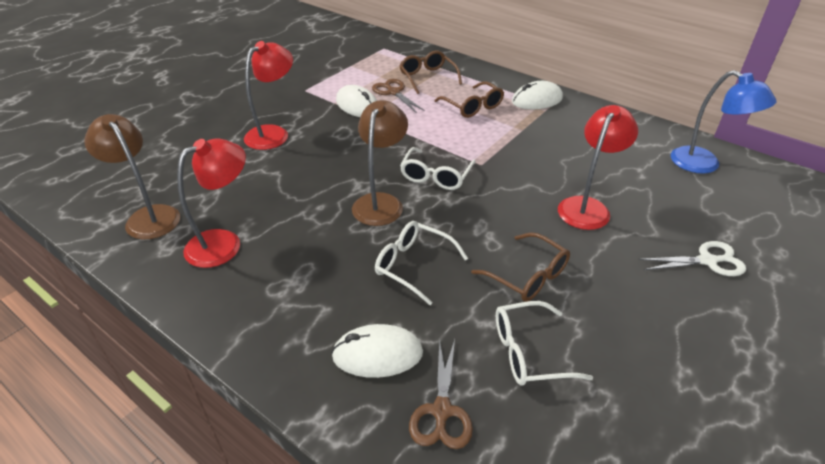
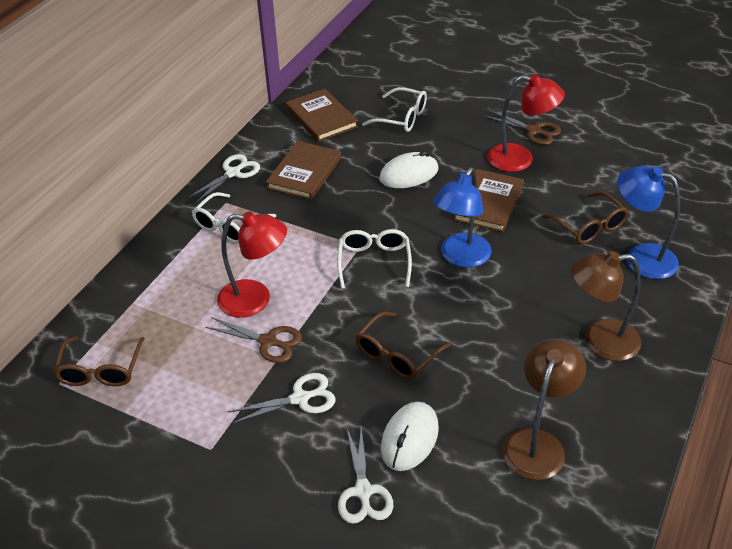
blue lamp: 1 -> 2
brown book: 0 -> 3
red lamp: 3 -> 2
white mouse: 3 -> 2
white scissors: 1 -> 3

